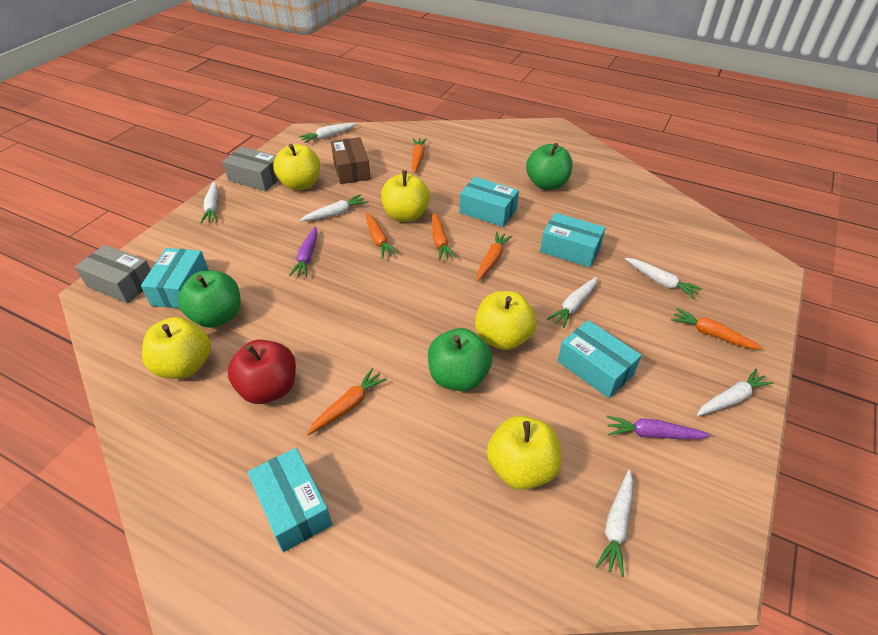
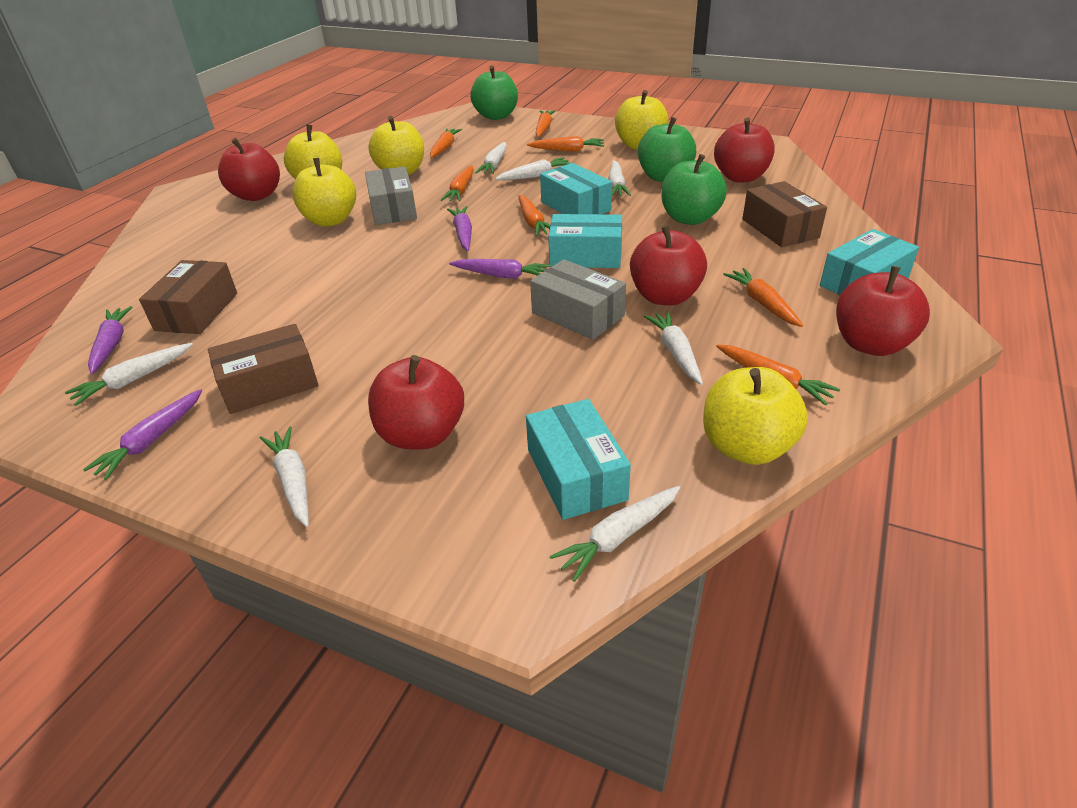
brown box: 1 -> 3
orange carrot: 6 -> 7
purple carrot: 2 -> 4
red apple: 1 -> 5
turquoise box: 5 -> 4

